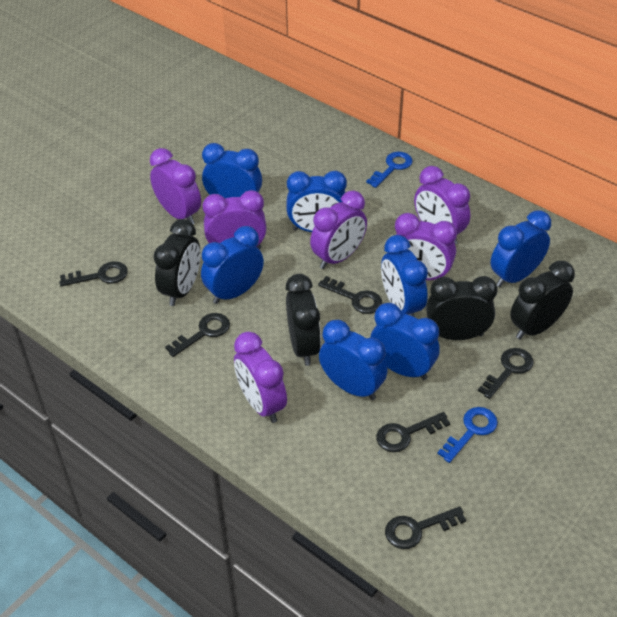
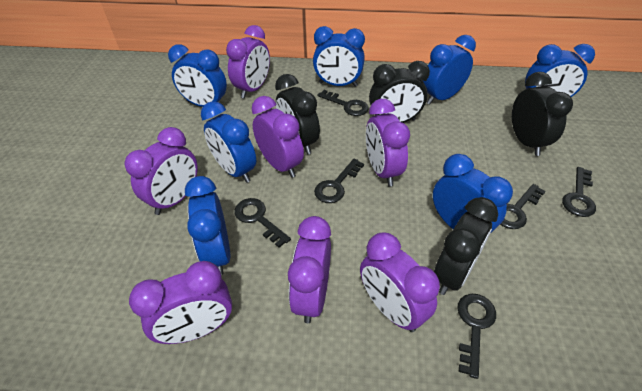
blue key: 2 -> 0
purple clock: 6 -> 7

